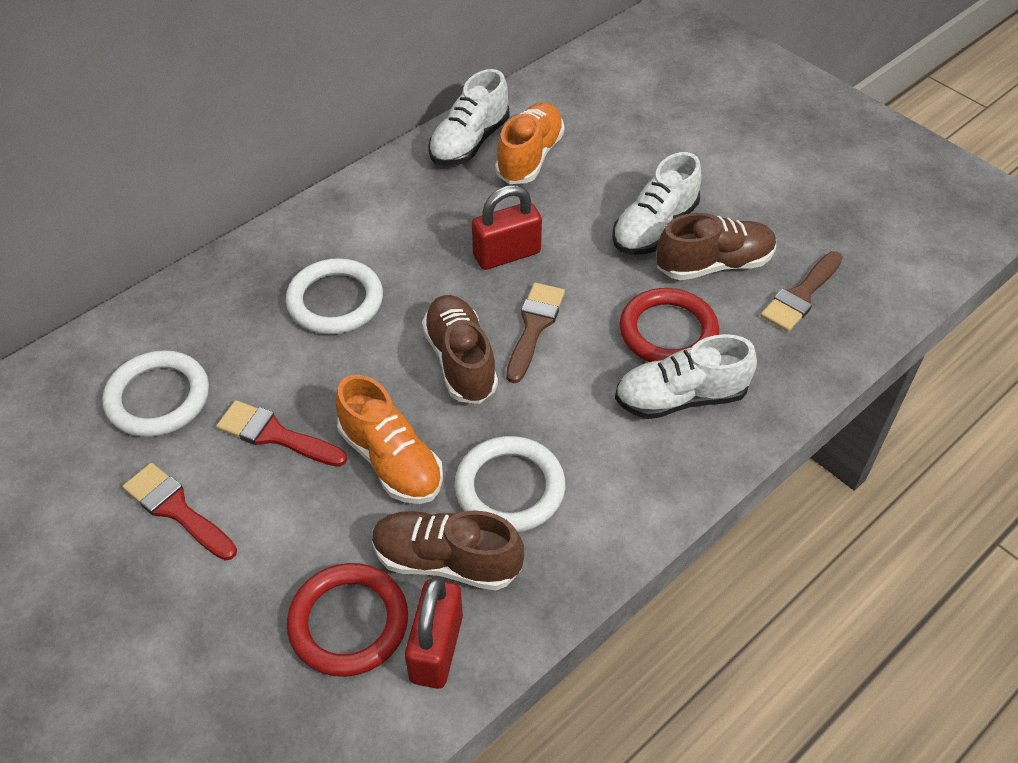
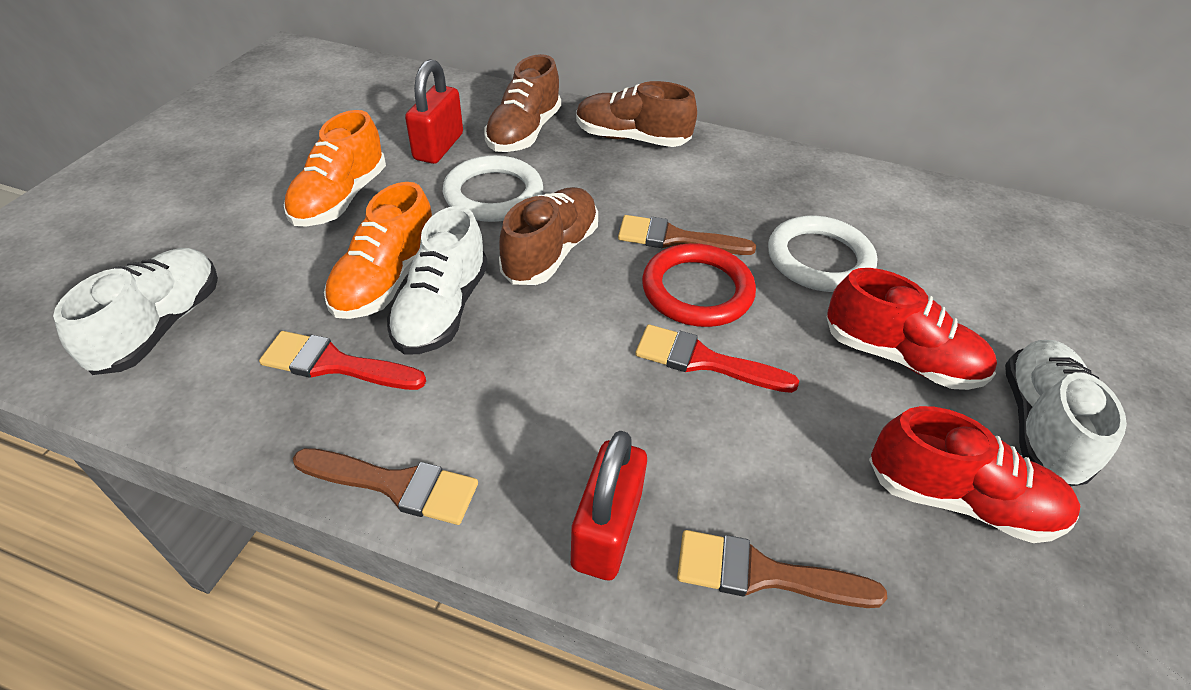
brown brush: 2 -> 3
red ring: 2 -> 1
red shoe: 0 -> 2
white ring: 3 -> 2

